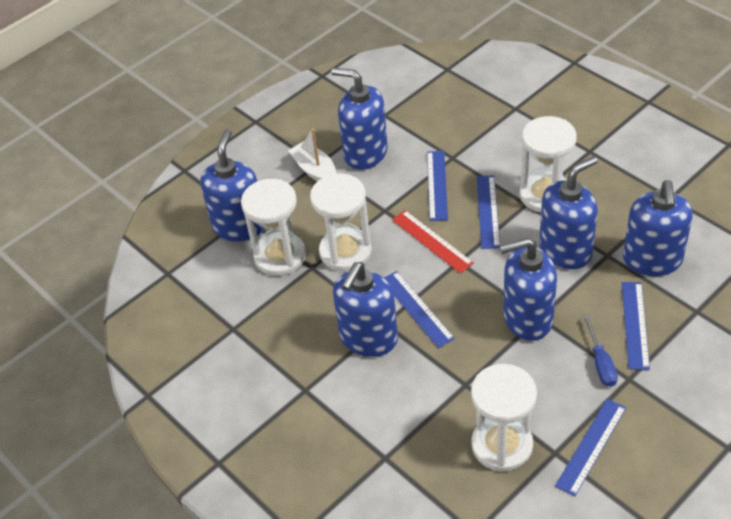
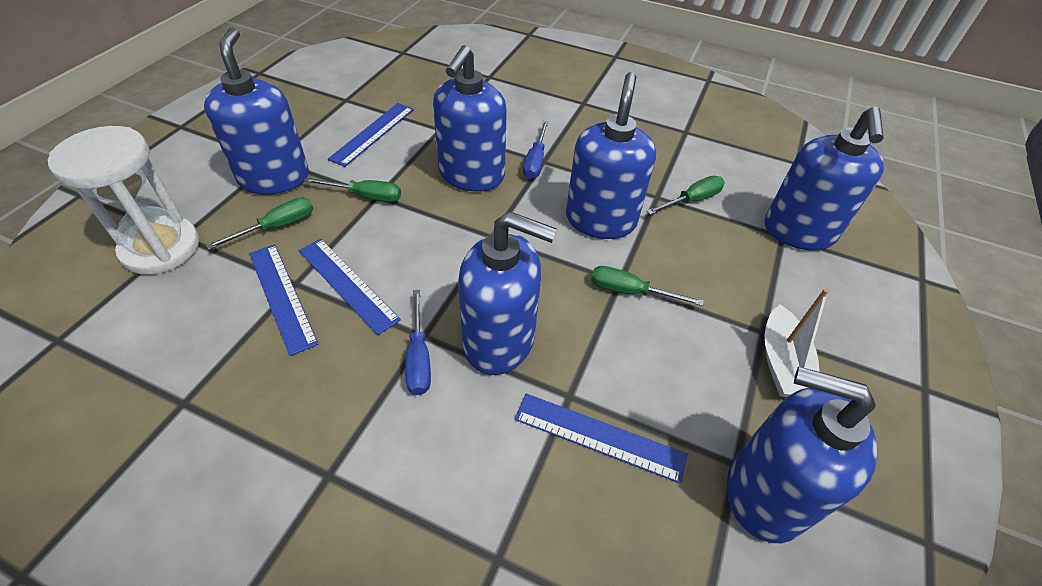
blue ruler: 5 -> 4
blue screwdriver: 1 -> 2
green screwdriver: 0 -> 4
red ruler: 1 -> 0
white hourglass: 4 -> 1

